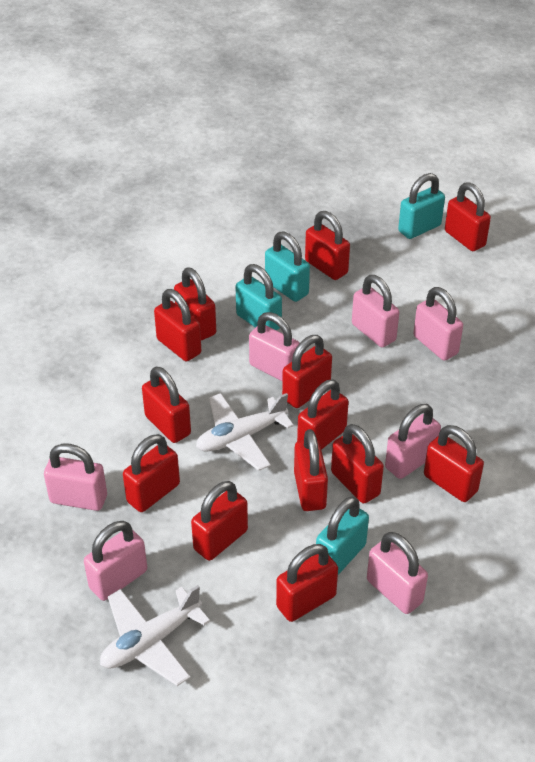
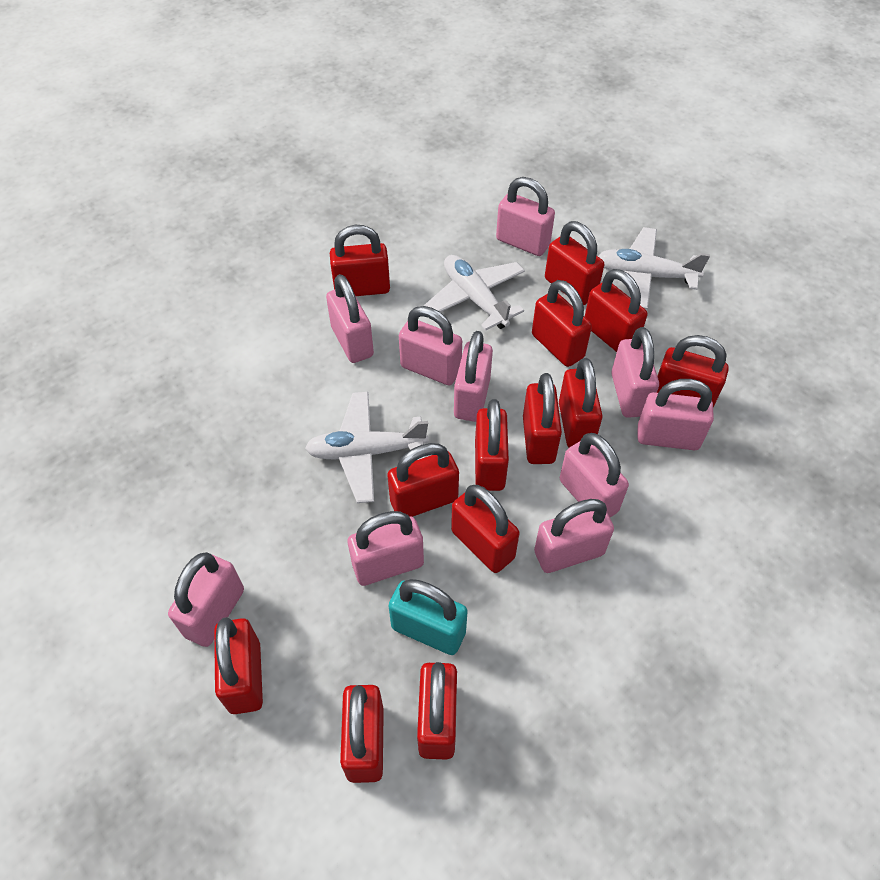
pink padlock: 7 -> 10
turquoise padlock: 4 -> 1
white plane: 2 -> 3

